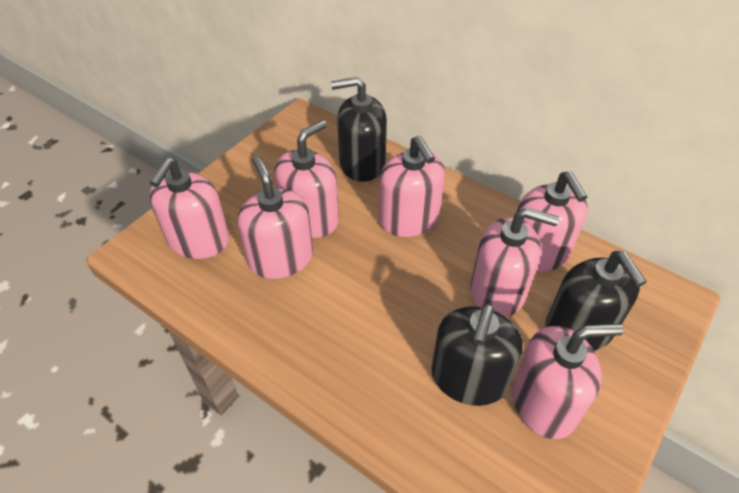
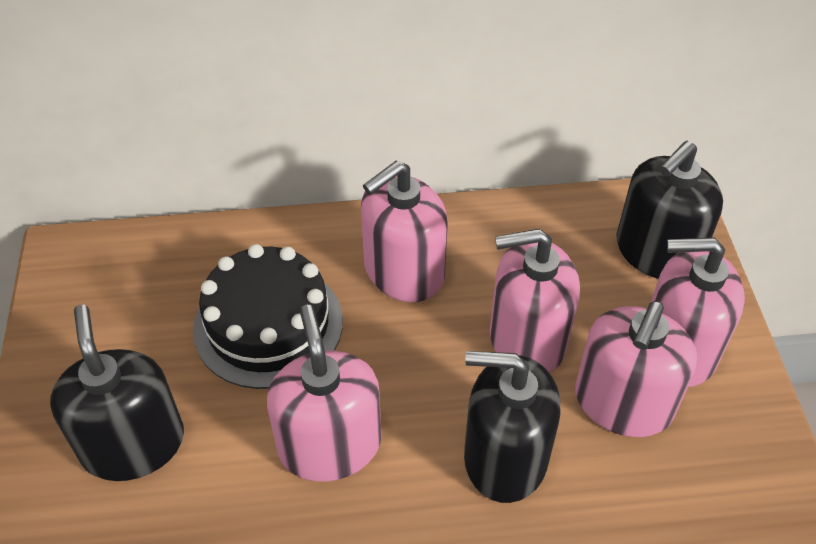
black cake: 0 -> 1
pink soap dispenser: 7 -> 5

